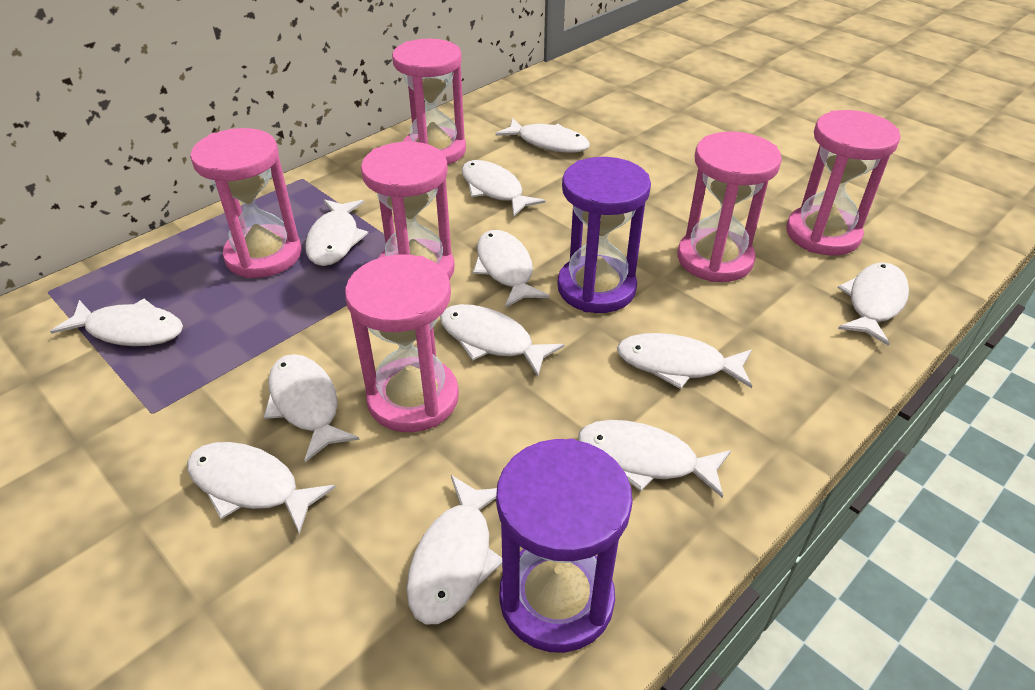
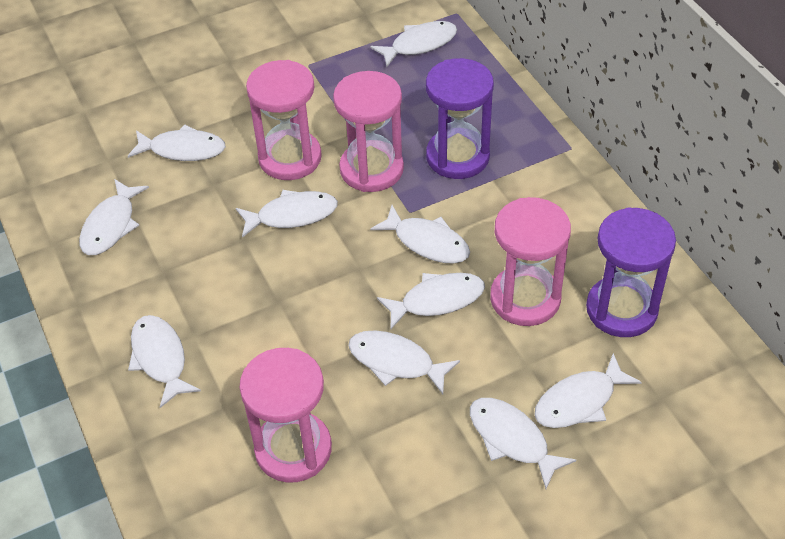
pink hourglass: 6 -> 4
white fish: 12 -> 10

